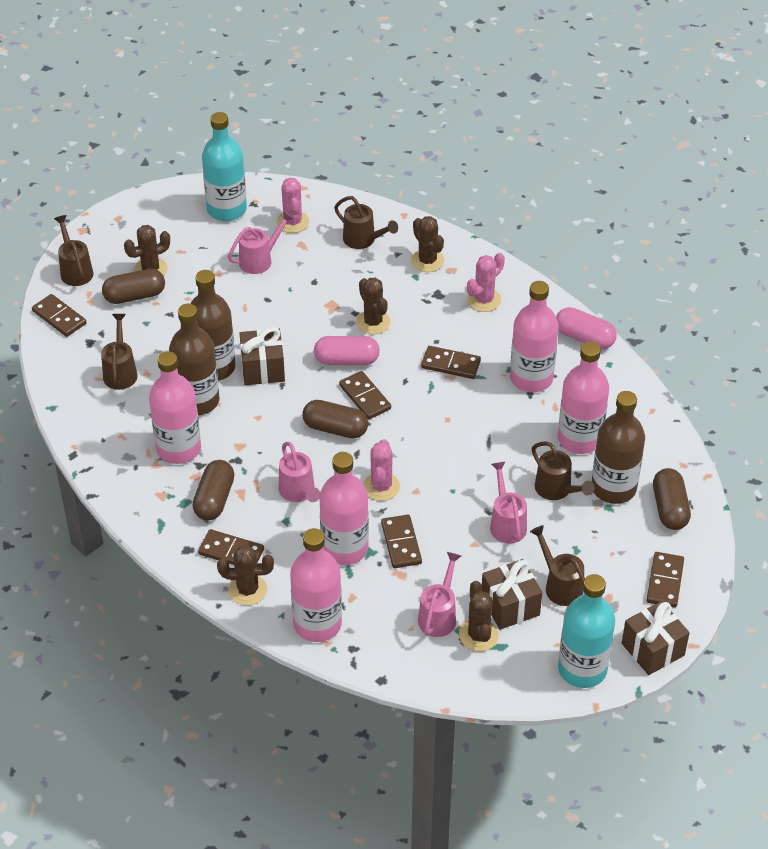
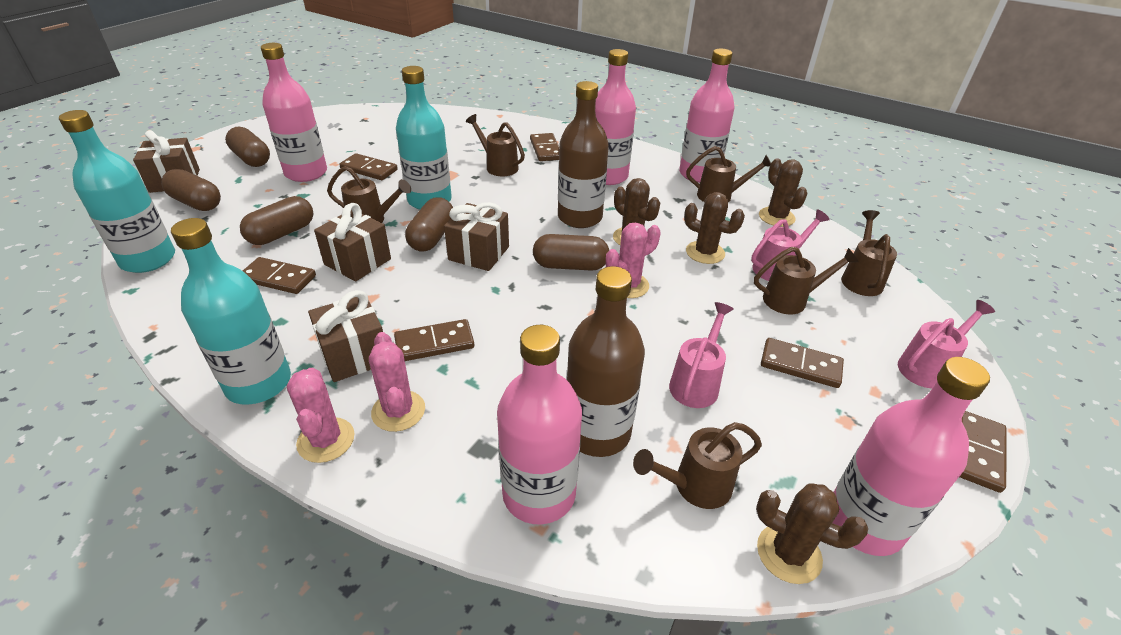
brown bottle: 3 -> 2
brown cactus: 5 -> 4
brown capsule: 4 -> 5
brown gift: 3 -> 4
brown watering can: 5 -> 6
pink capsule: 2 -> 0
pink watering can: 4 -> 3
turquoise bottle: 2 -> 3

